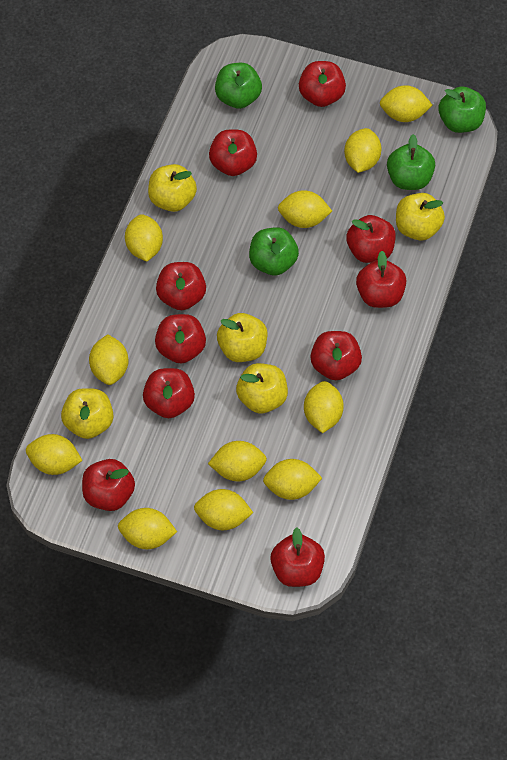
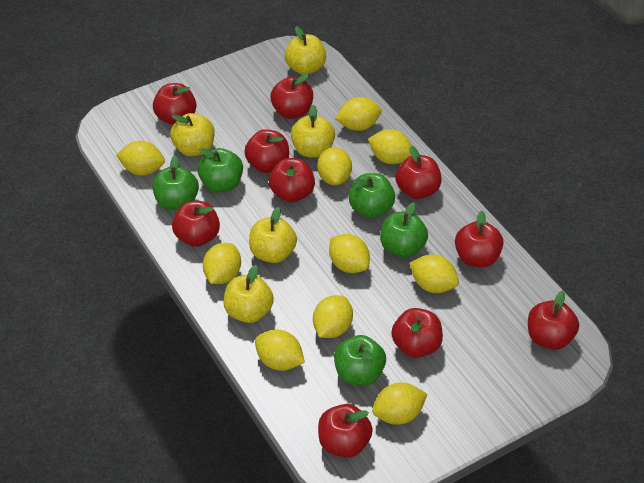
green apple: 4 -> 5
yellow lemon: 11 -> 10

